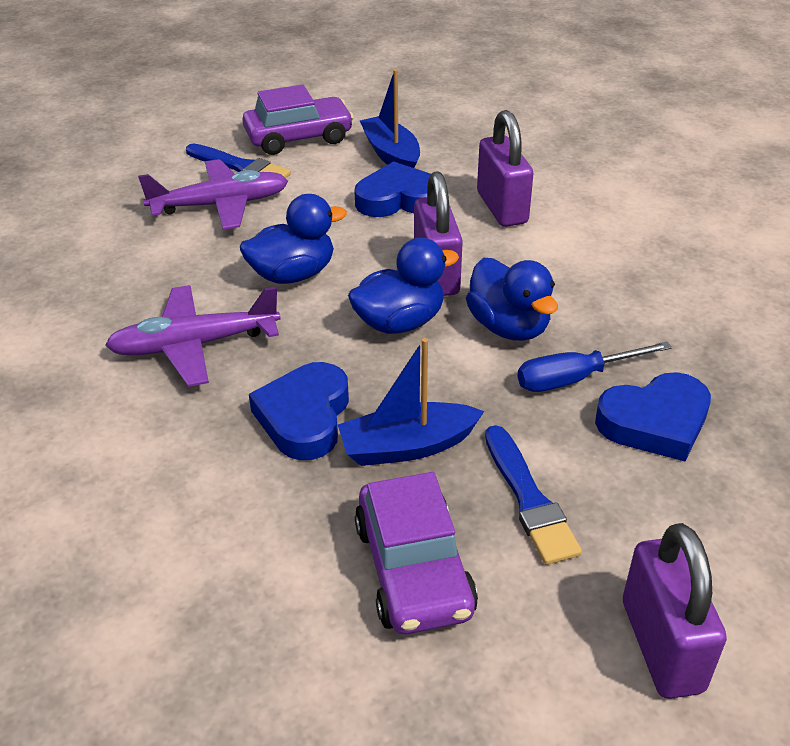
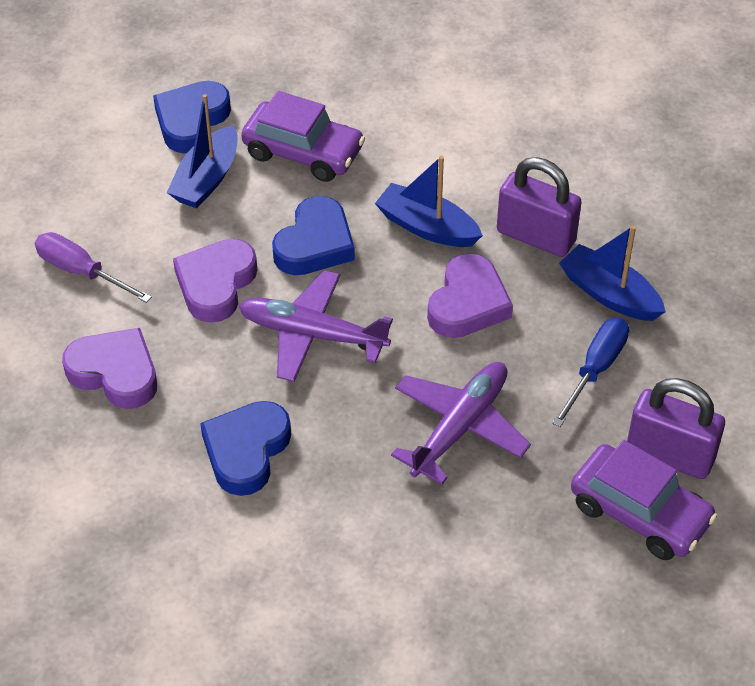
blue boat: 2 -> 3
blue brush: 2 -> 0
blue duck: 3 -> 0
purple heart: 0 -> 3
purple padlock: 3 -> 2
purple screwdriver: 0 -> 1

